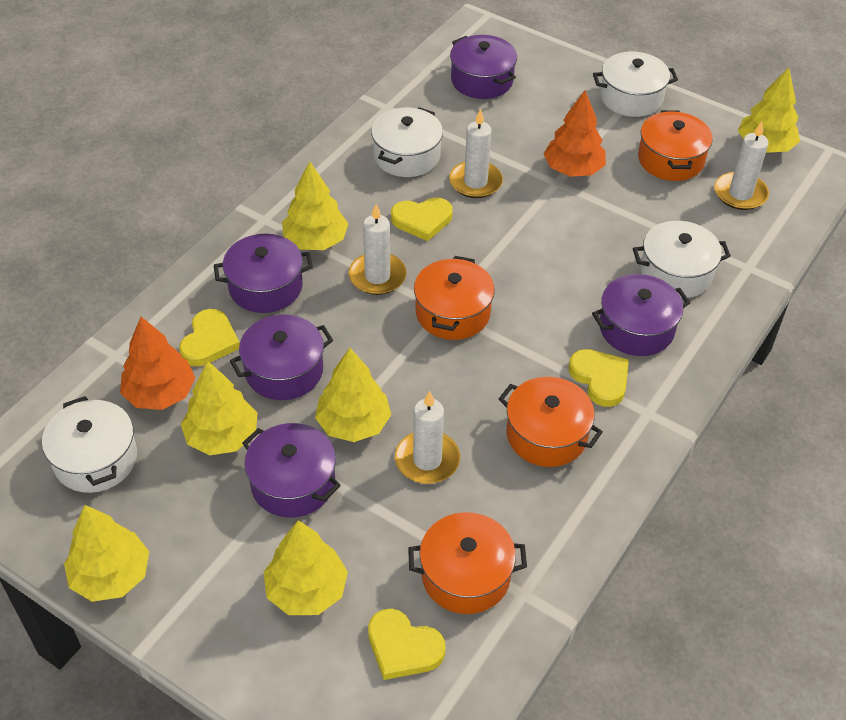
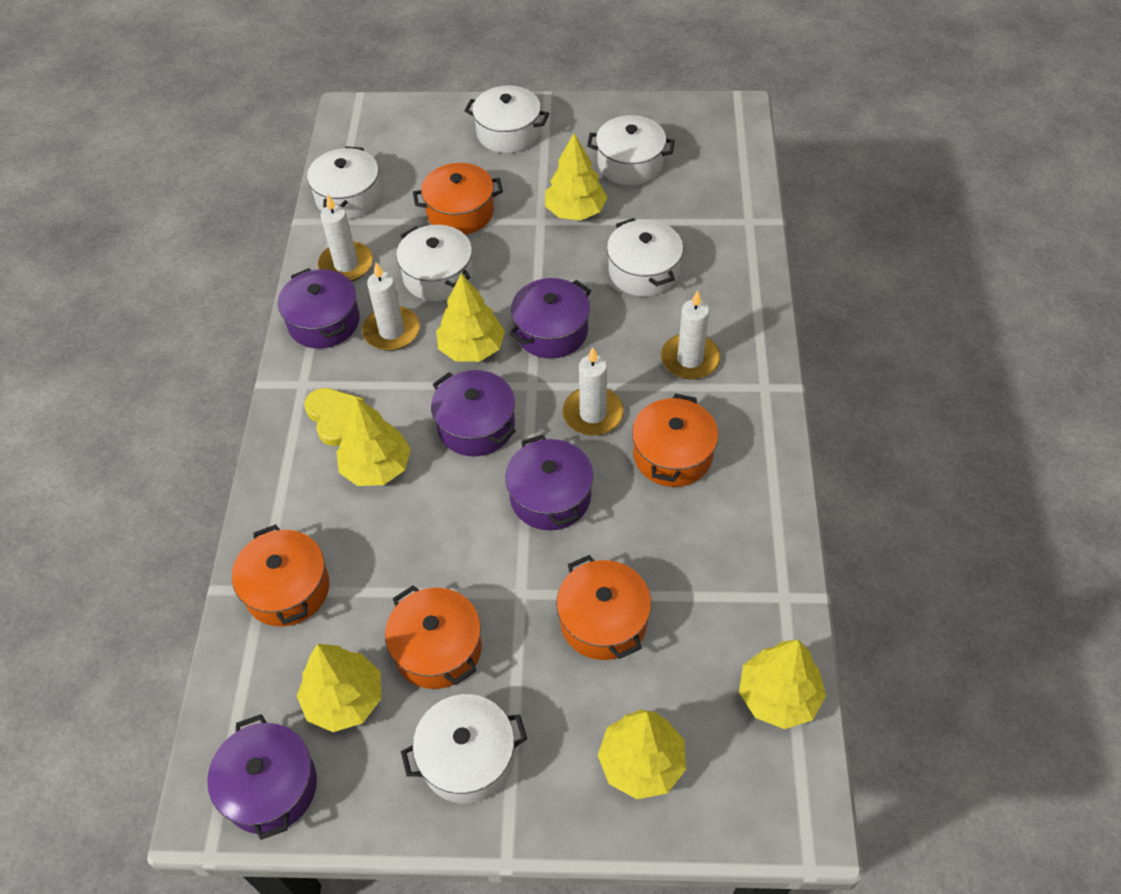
orange pot: 4 -> 5
orange tree: 2 -> 0
white pot: 4 -> 6
yellow heart: 4 -> 1

